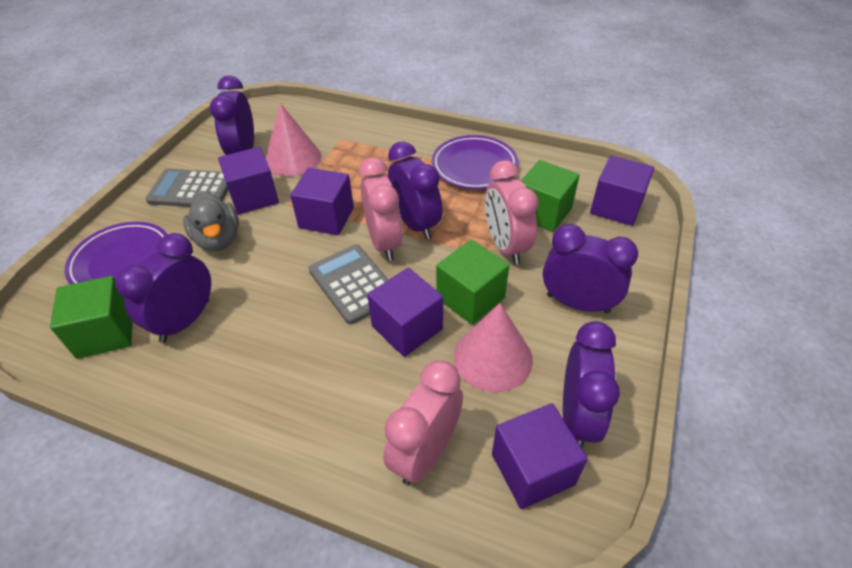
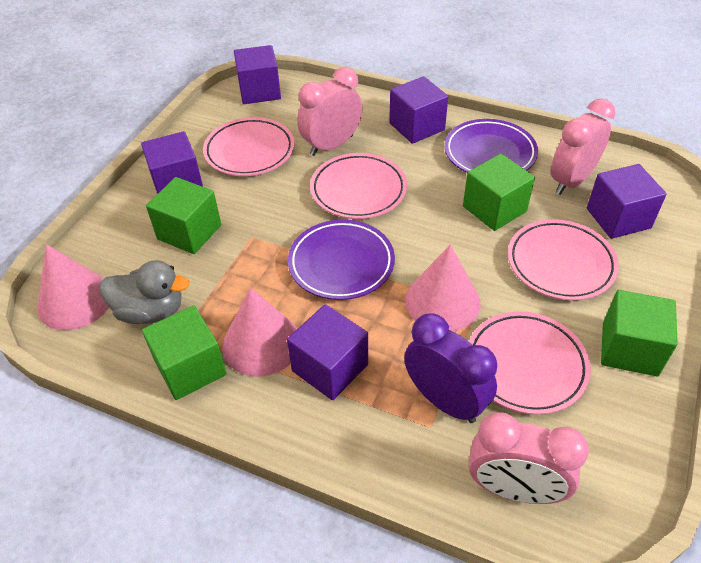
green cube: 3 -> 4
grey calculator: 2 -> 0
pink cone: 2 -> 3
pink plate: 0 -> 4
purple clock: 5 -> 1

